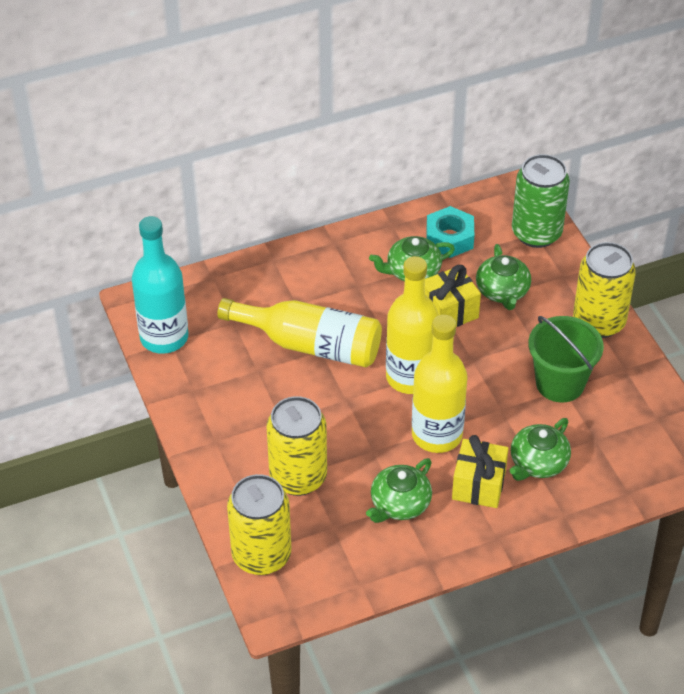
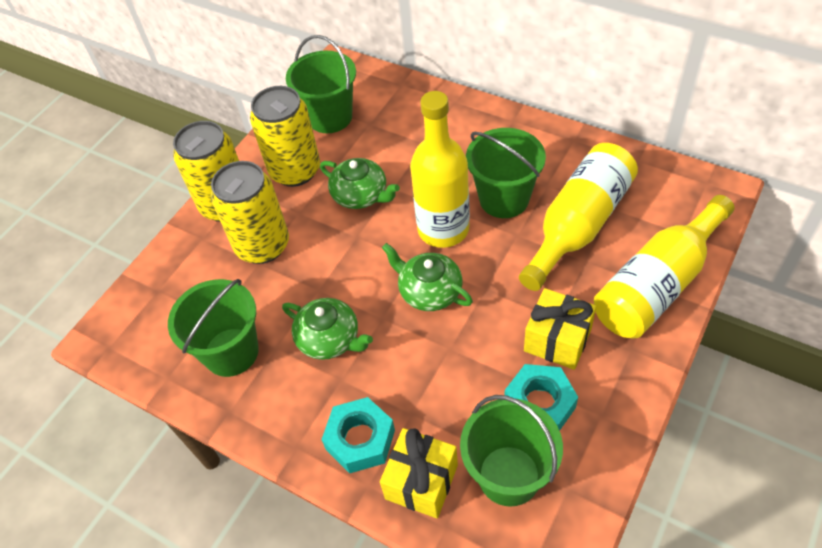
green bucket: 1 -> 4
green can: 1 -> 0
green teapot: 4 -> 3
turquoise bottle: 1 -> 0
turquoise nut: 1 -> 2

